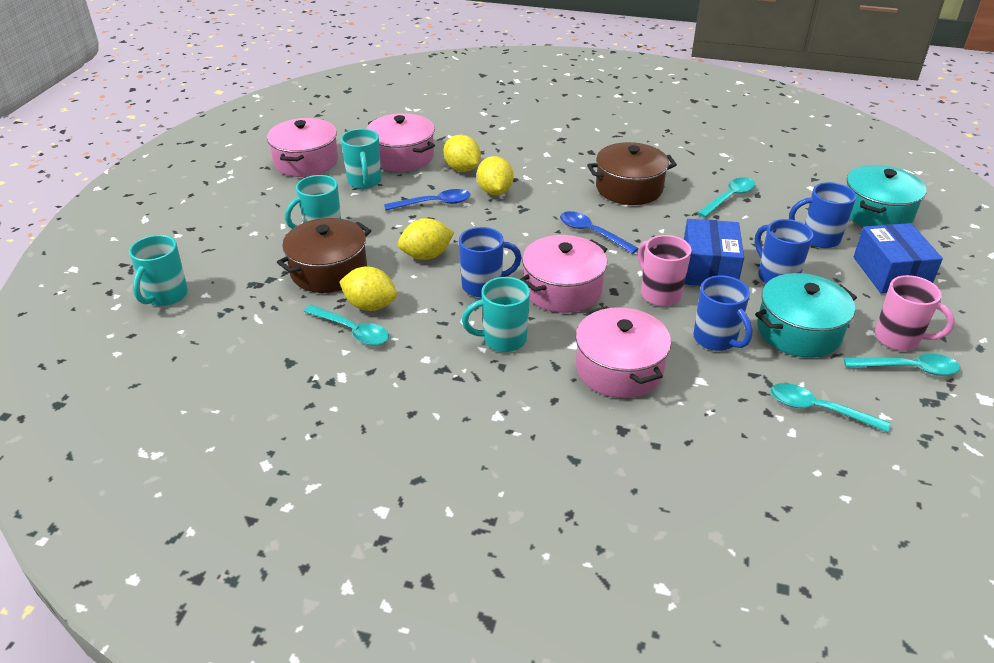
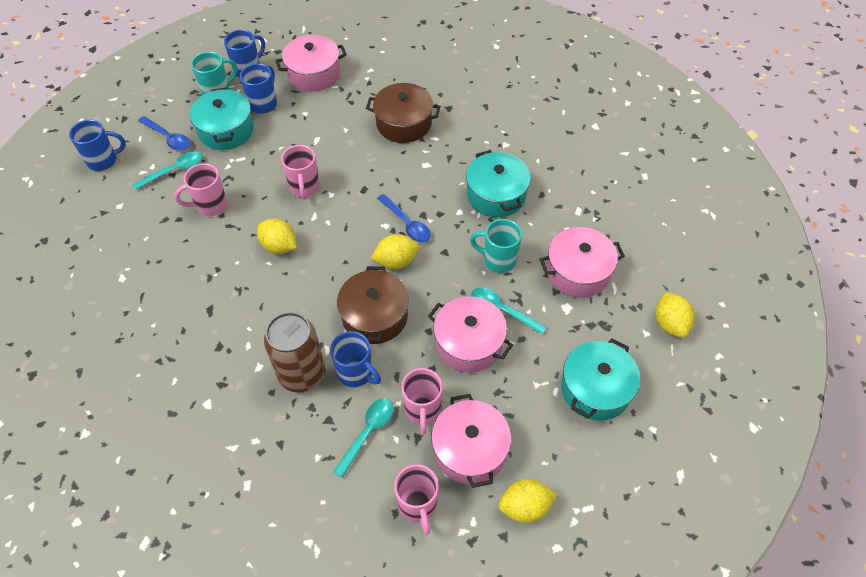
blue box: 2 -> 0
brown can: 0 -> 1
pink mug: 2 -> 4
turquoise mug: 4 -> 2
turquoise pot: 2 -> 3
turquoise spoon: 4 -> 3

